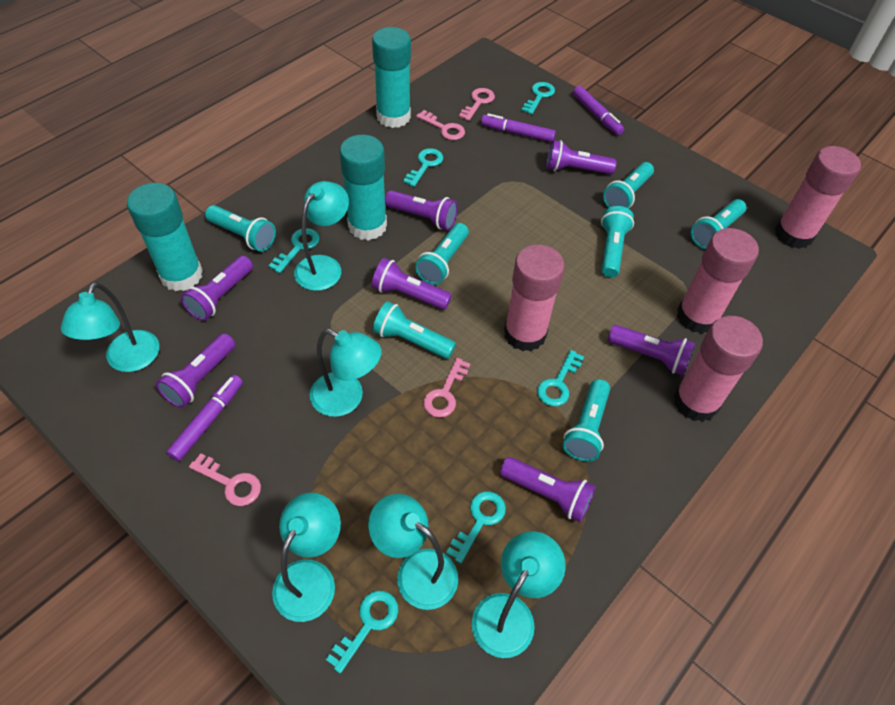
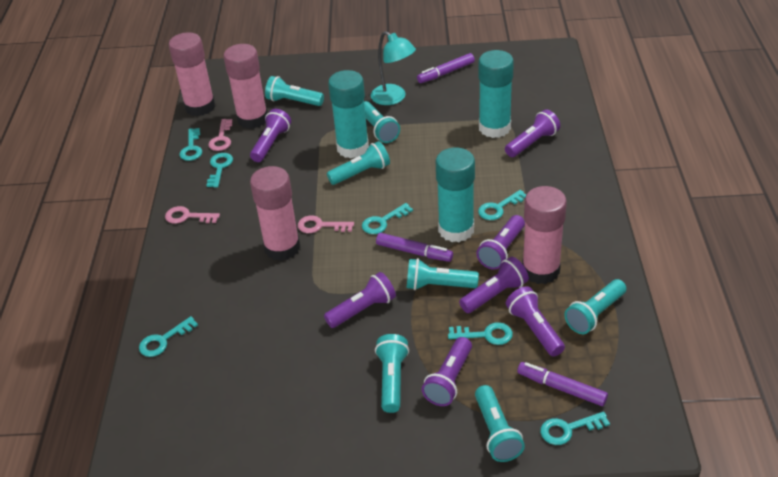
pink key: 4 -> 3
turquoise key: 6 -> 7
turquoise lamp: 6 -> 1

